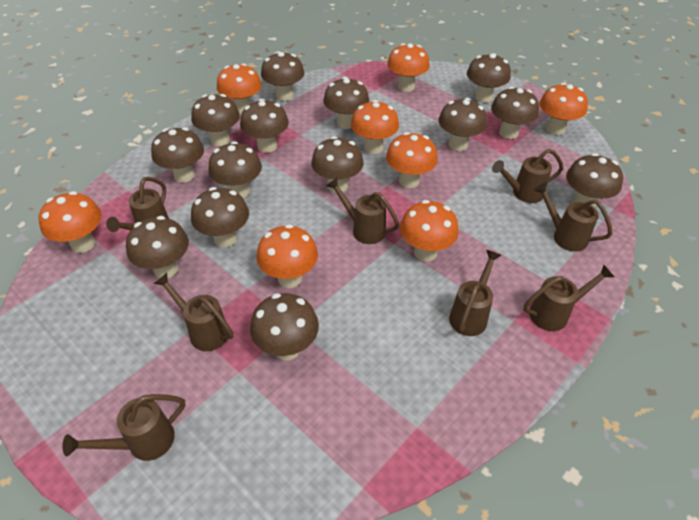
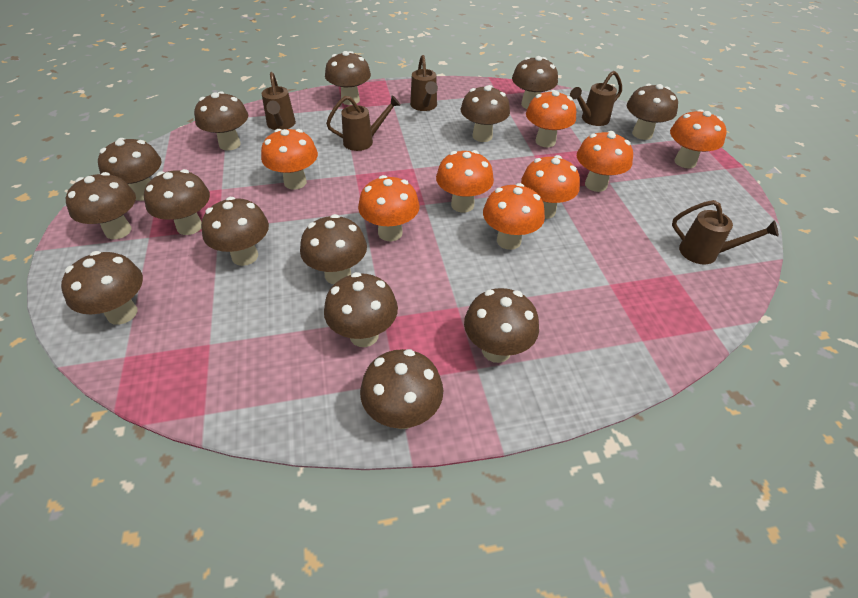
brown watering can: 8 -> 5

